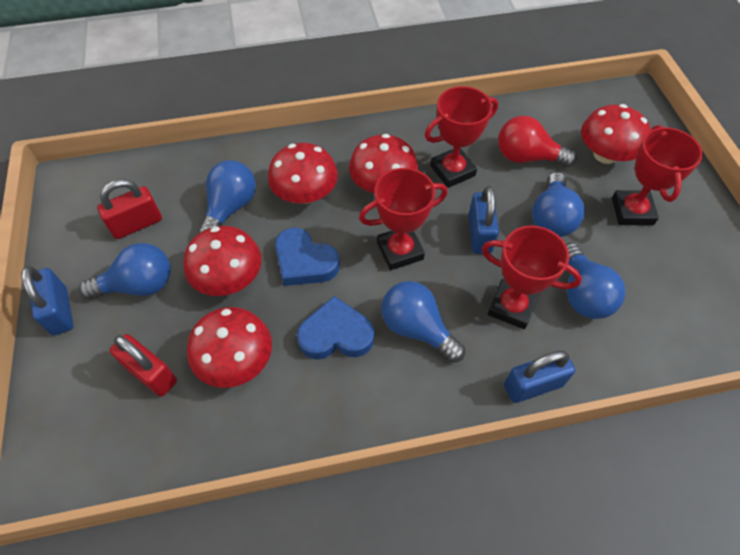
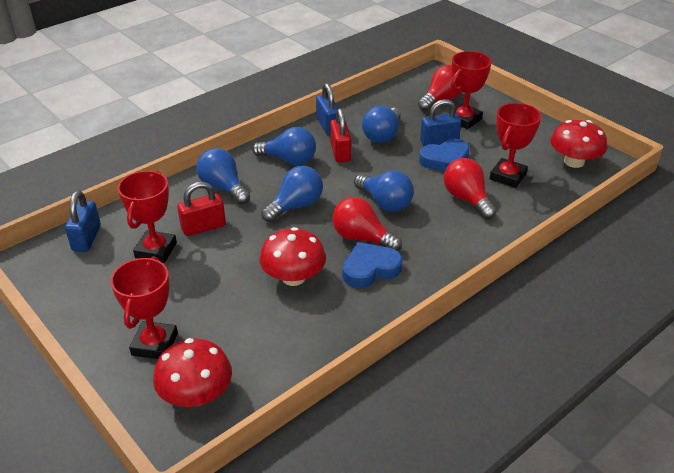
red light bulb: 1 -> 3
red mushroom: 5 -> 3

